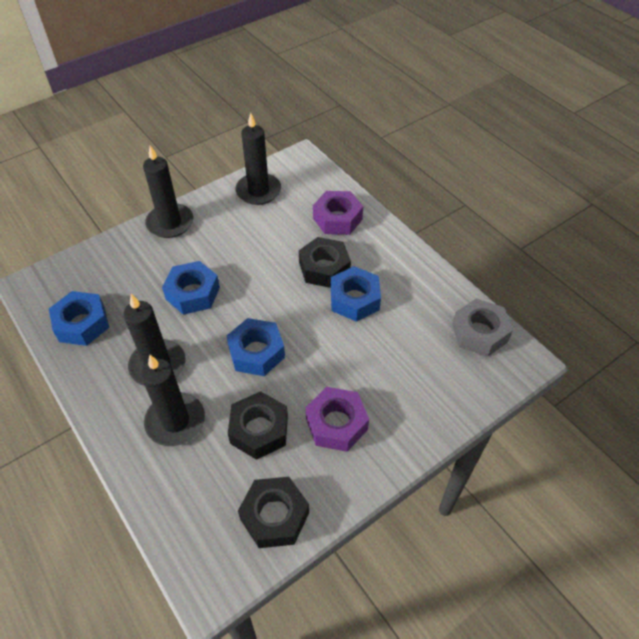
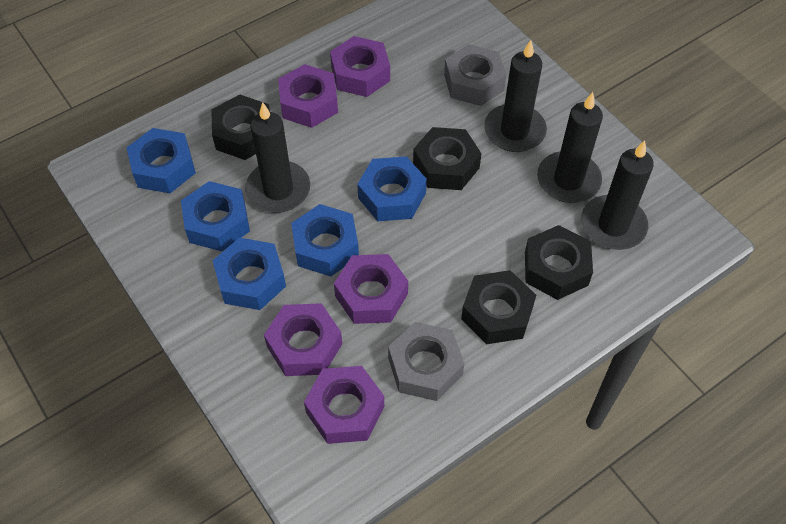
black nut: 3 -> 4
blue nut: 4 -> 5
grey nut: 1 -> 2
purple nut: 2 -> 5

